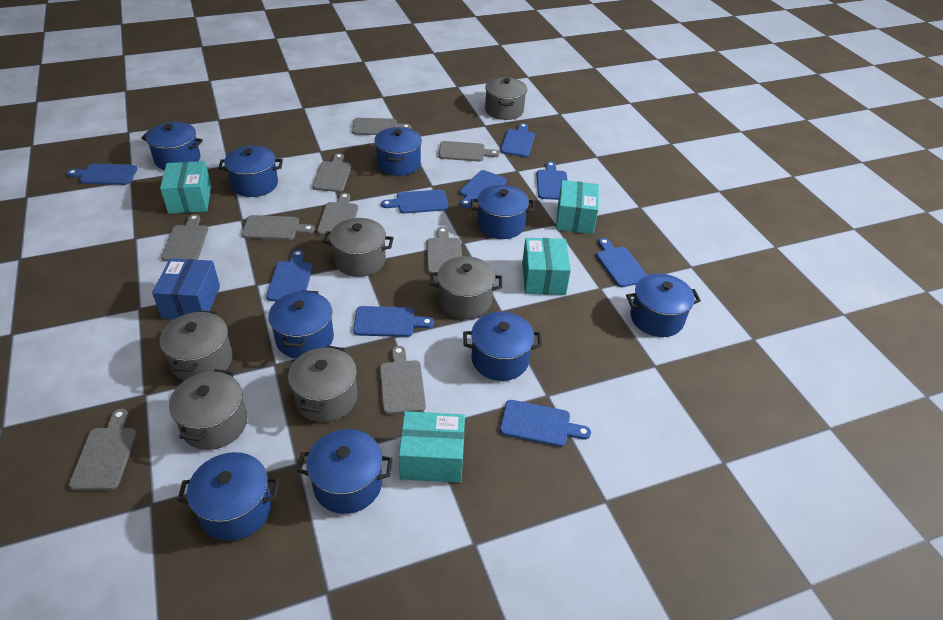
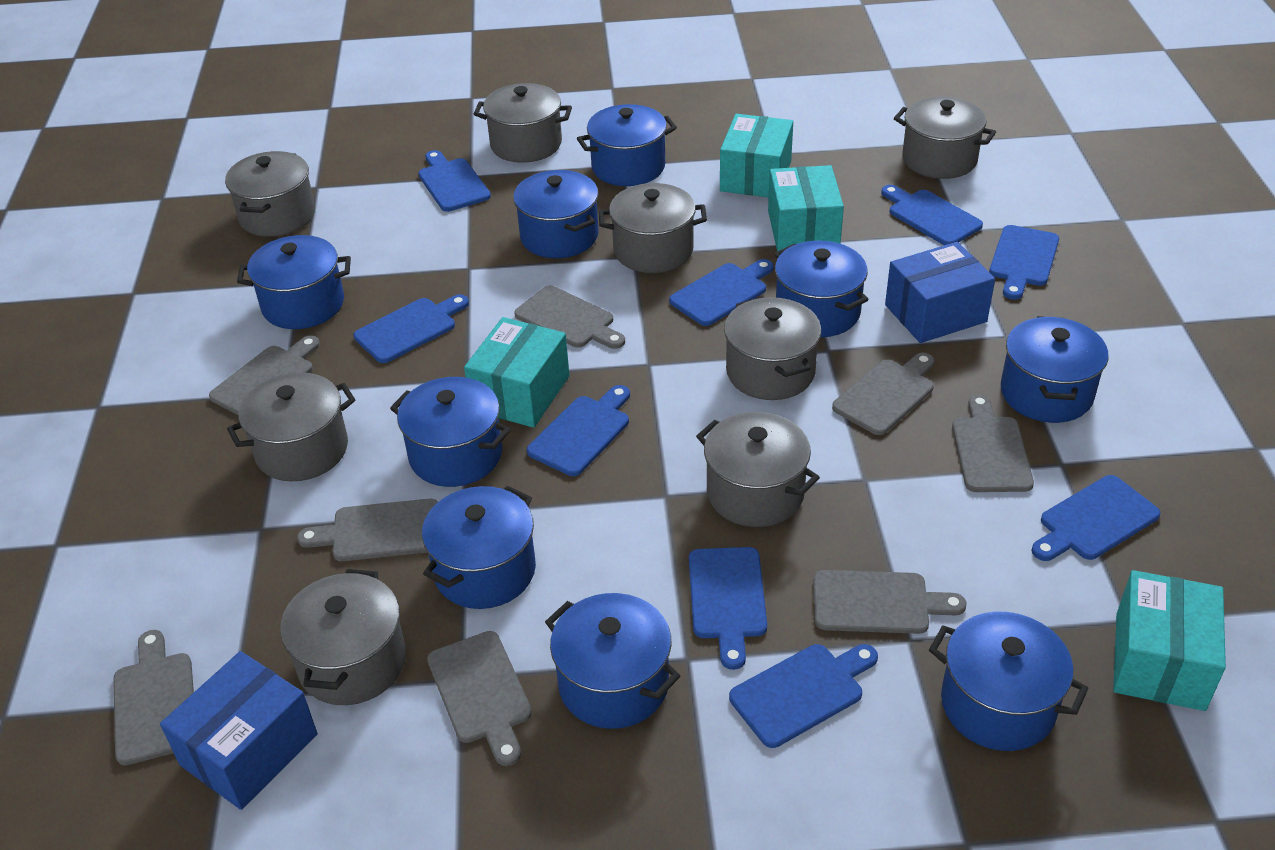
blue box: 1 -> 2
grey cutting board: 9 -> 8
grey pot: 6 -> 8

